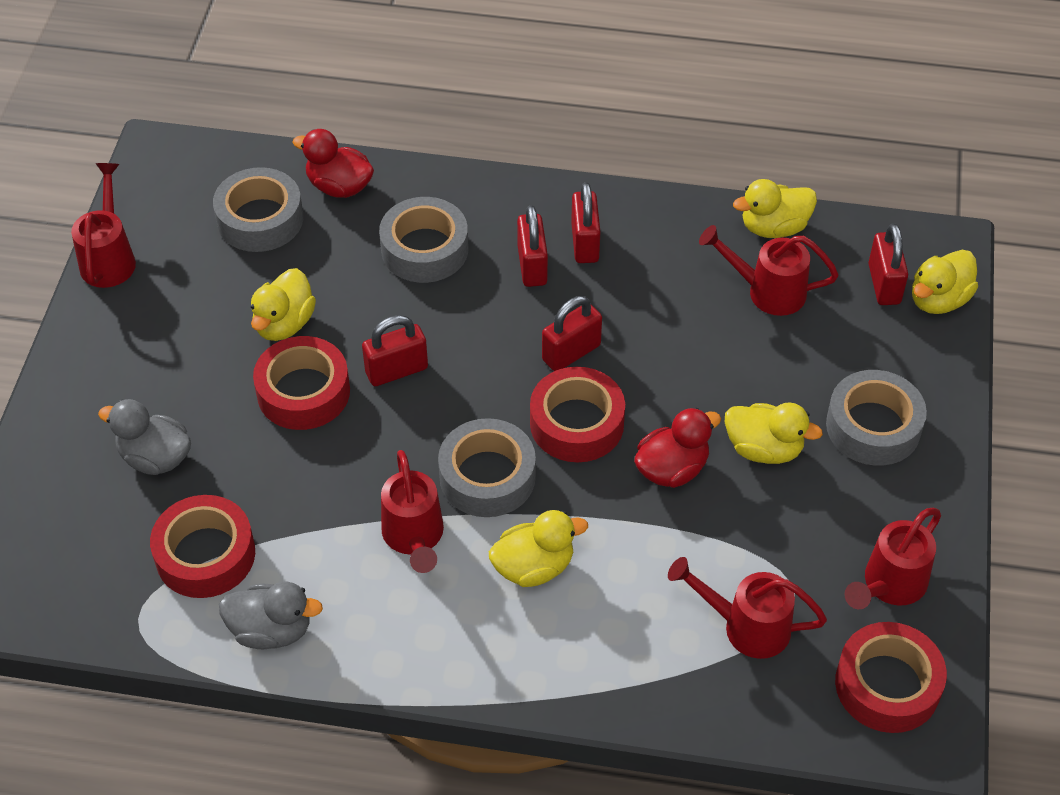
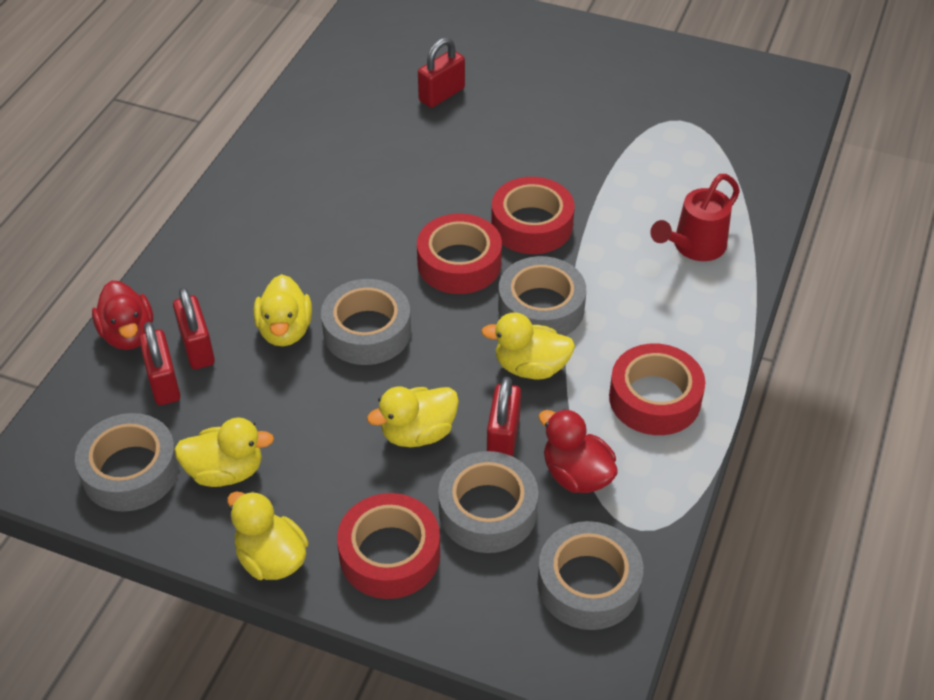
grey duck: 2 -> 0
grey tape: 4 -> 5
red padlock: 5 -> 4
red watering can: 5 -> 1

